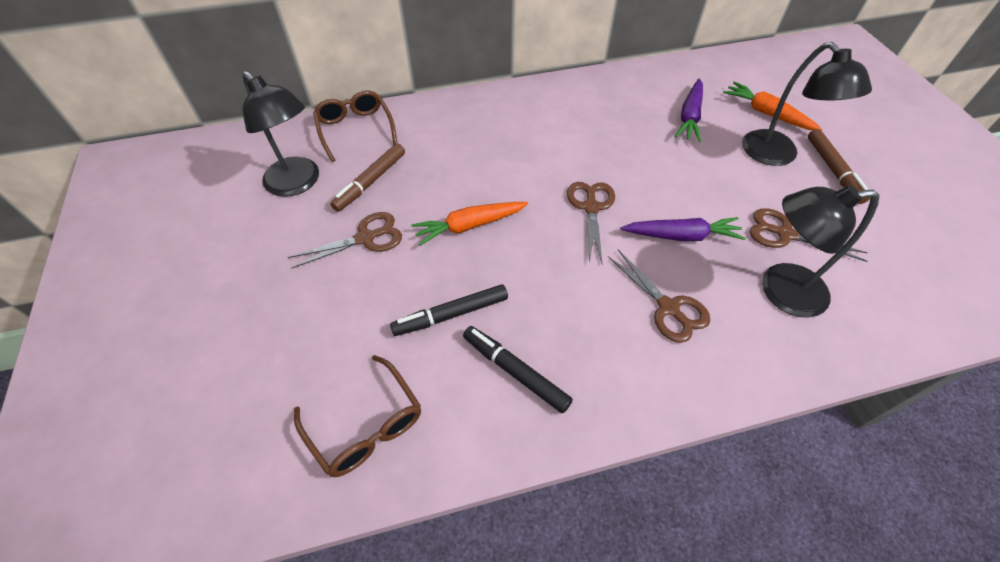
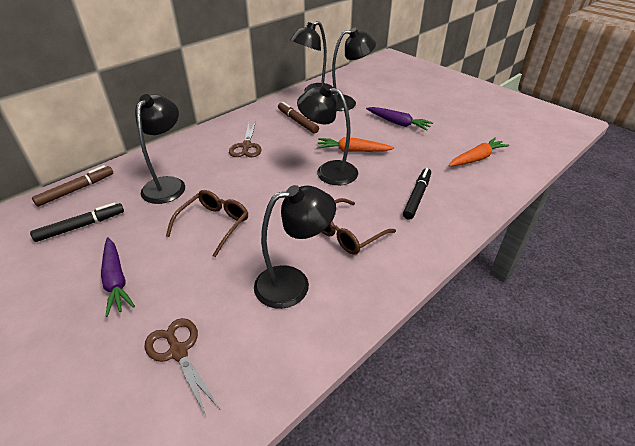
black lamp: 3 -> 5
brown scissors: 4 -> 2

